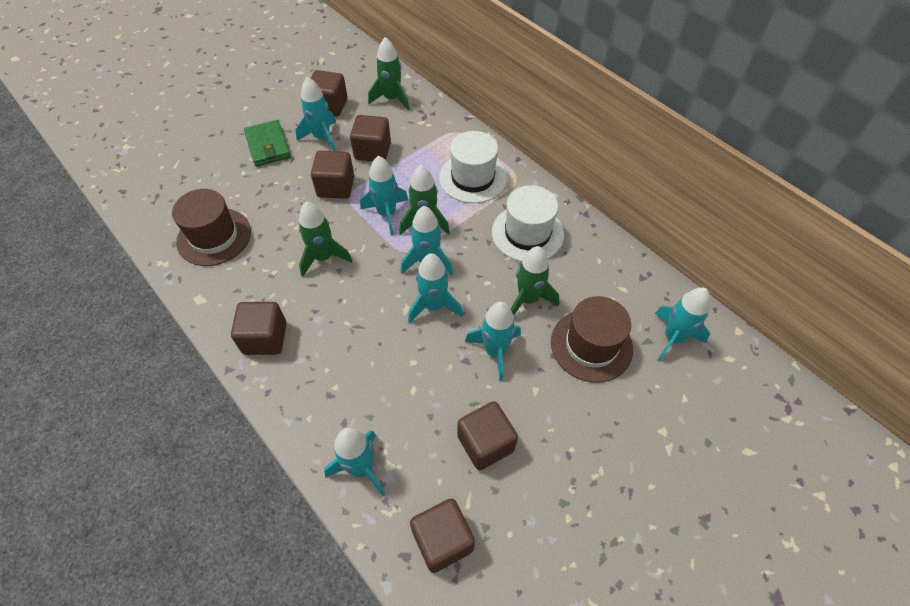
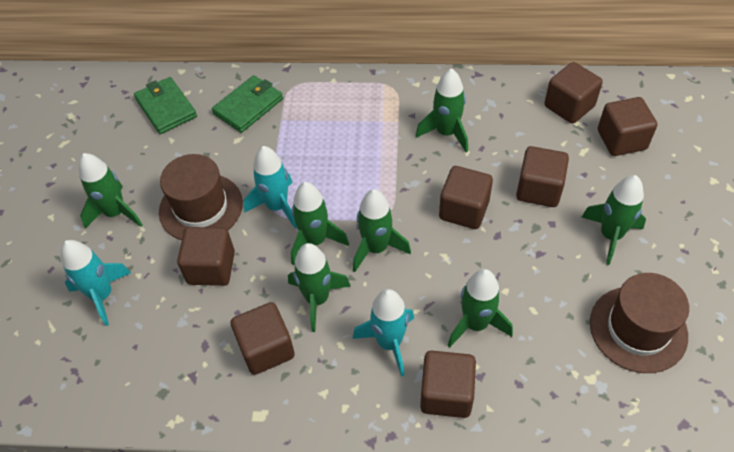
brown cube: 6 -> 7
green rocket: 4 -> 7
green wallet: 1 -> 2
turquoise rocket: 7 -> 3
white hat: 2 -> 0

